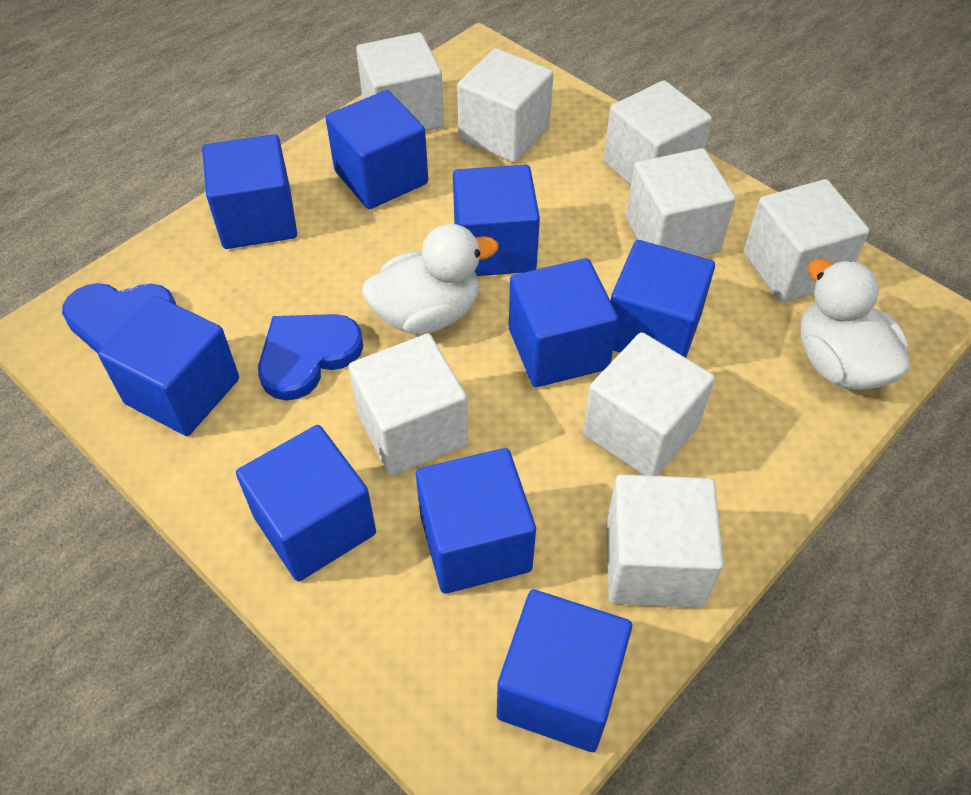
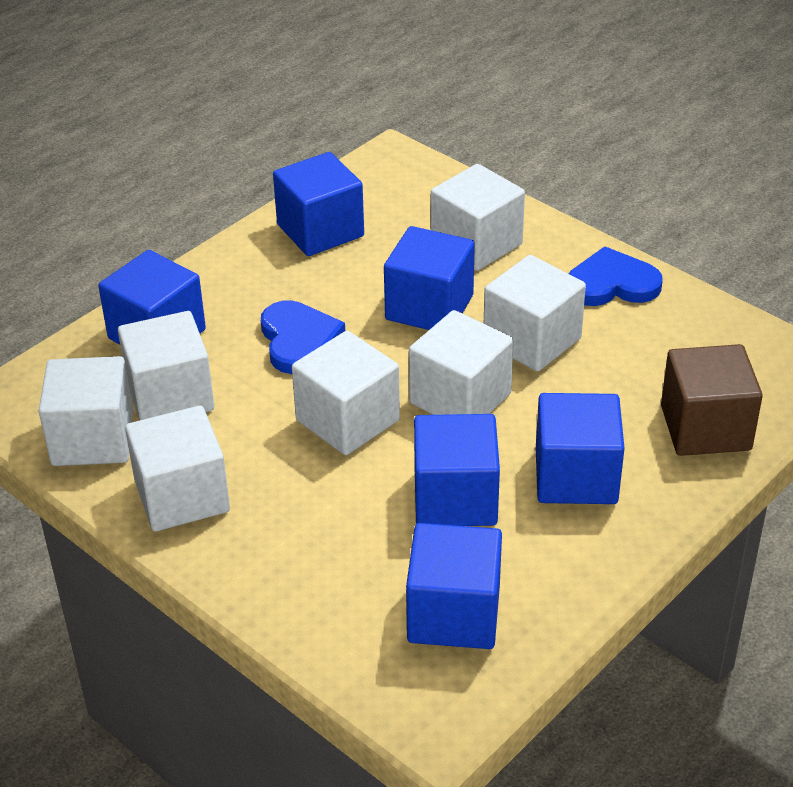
blue cube: 9 -> 6
brown cube: 0 -> 1
white cube: 8 -> 7
white duck: 2 -> 0

